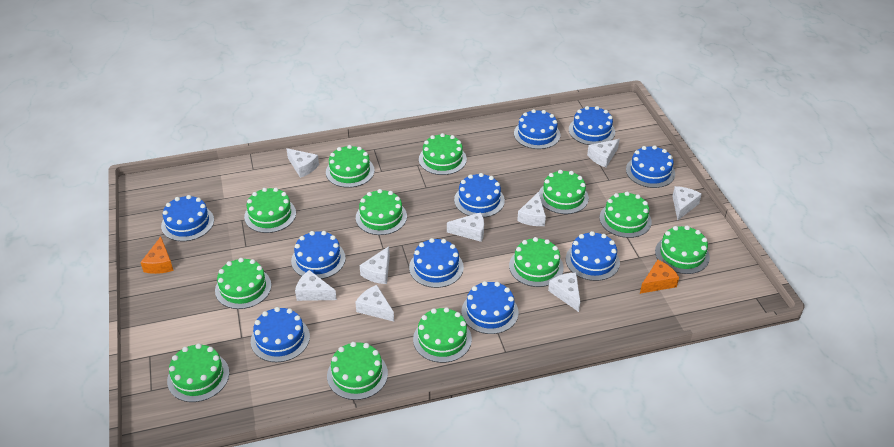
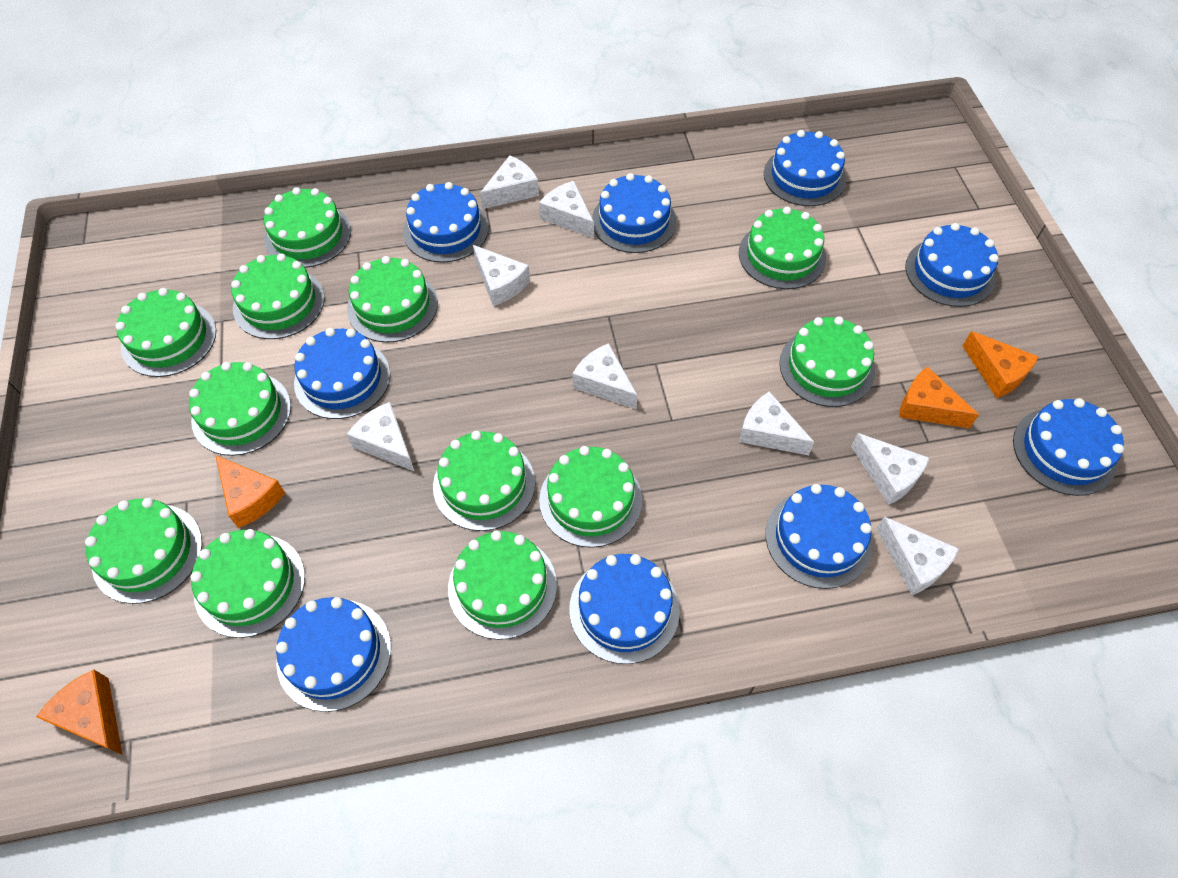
blue cake: 10 -> 9
orange cheese: 2 -> 4
white cheese: 9 -> 8

